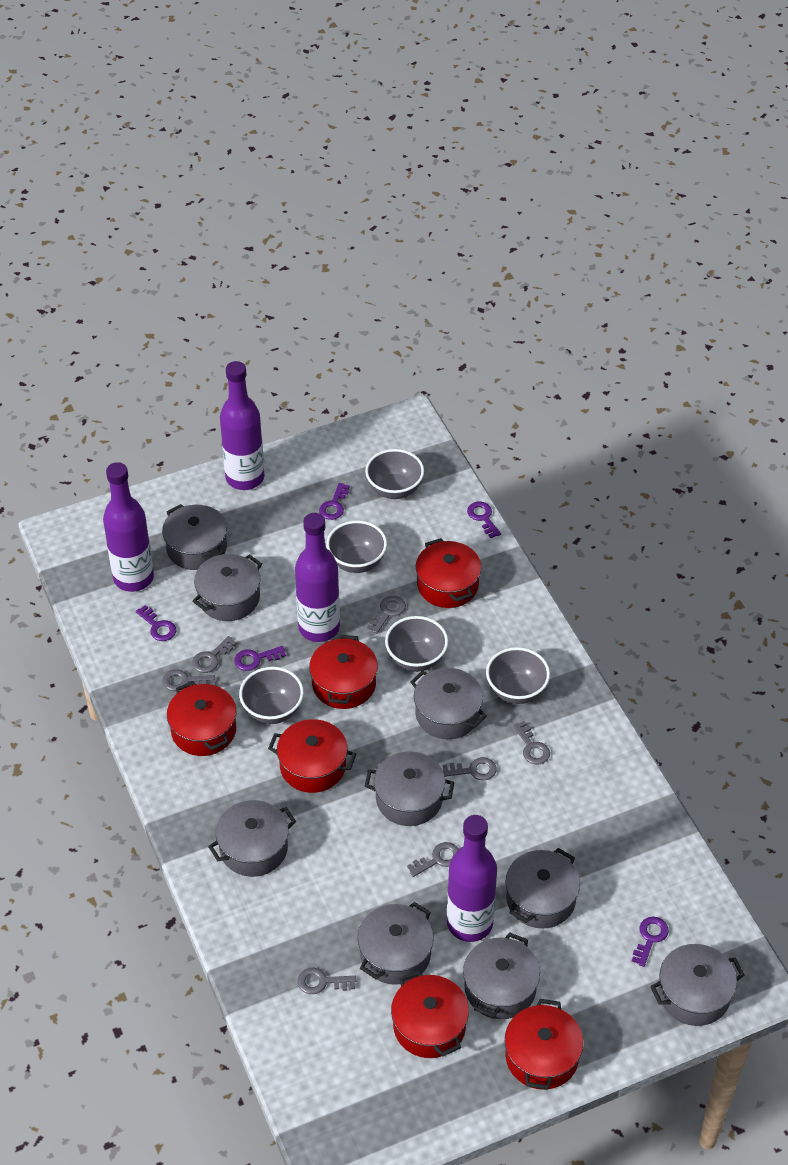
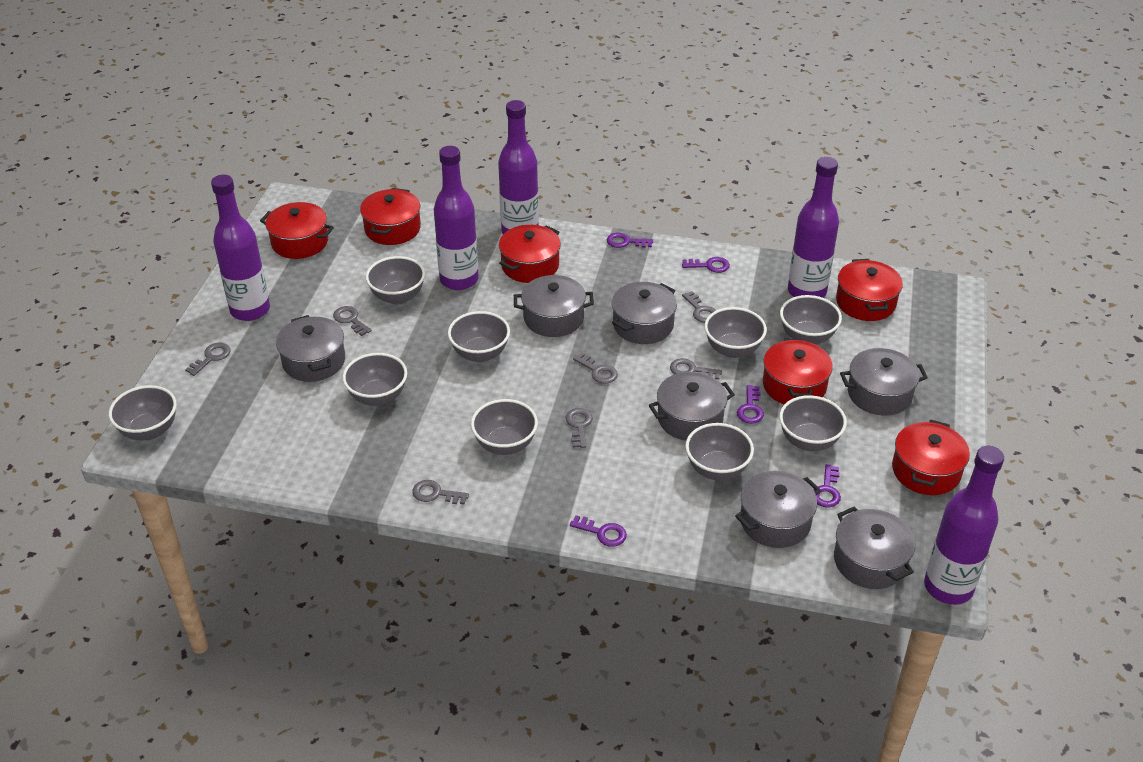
grey bowl: 5 -> 9
grey pot: 9 -> 7
purple bottle: 4 -> 5

